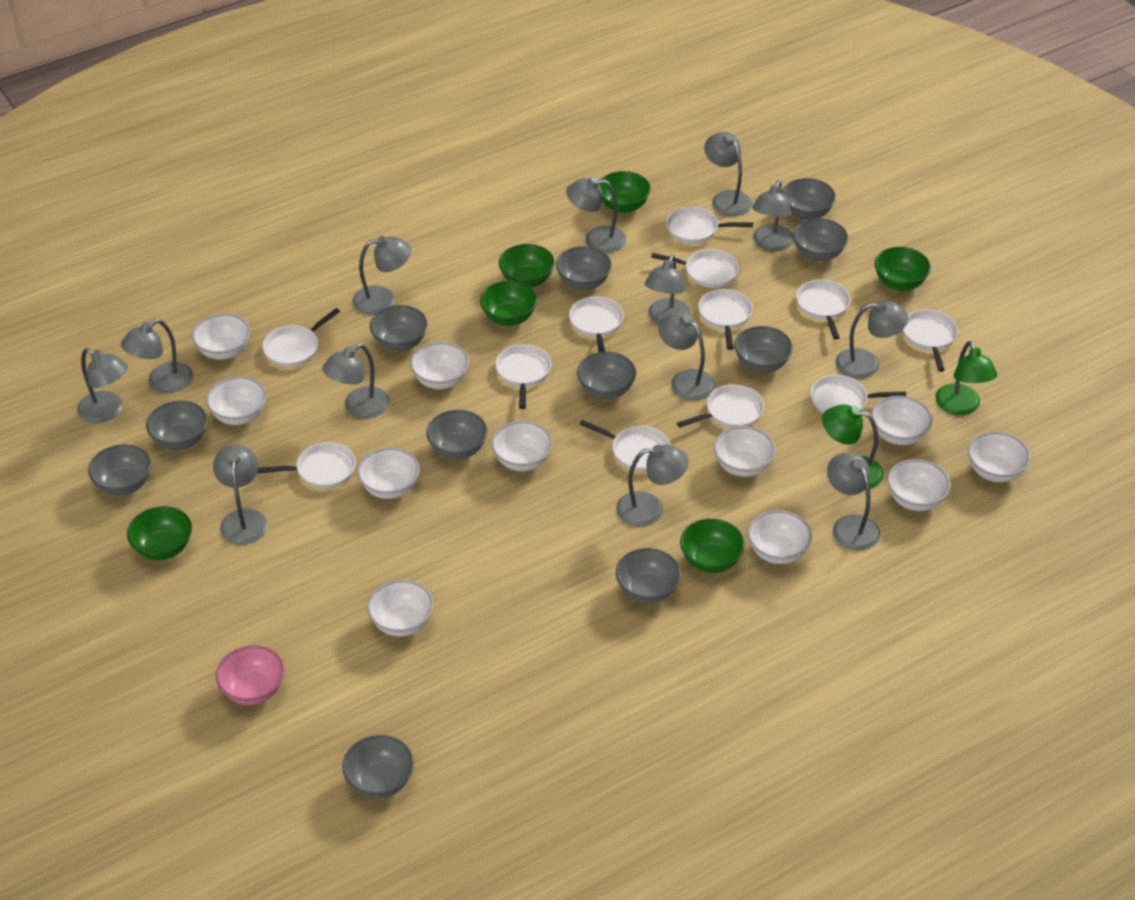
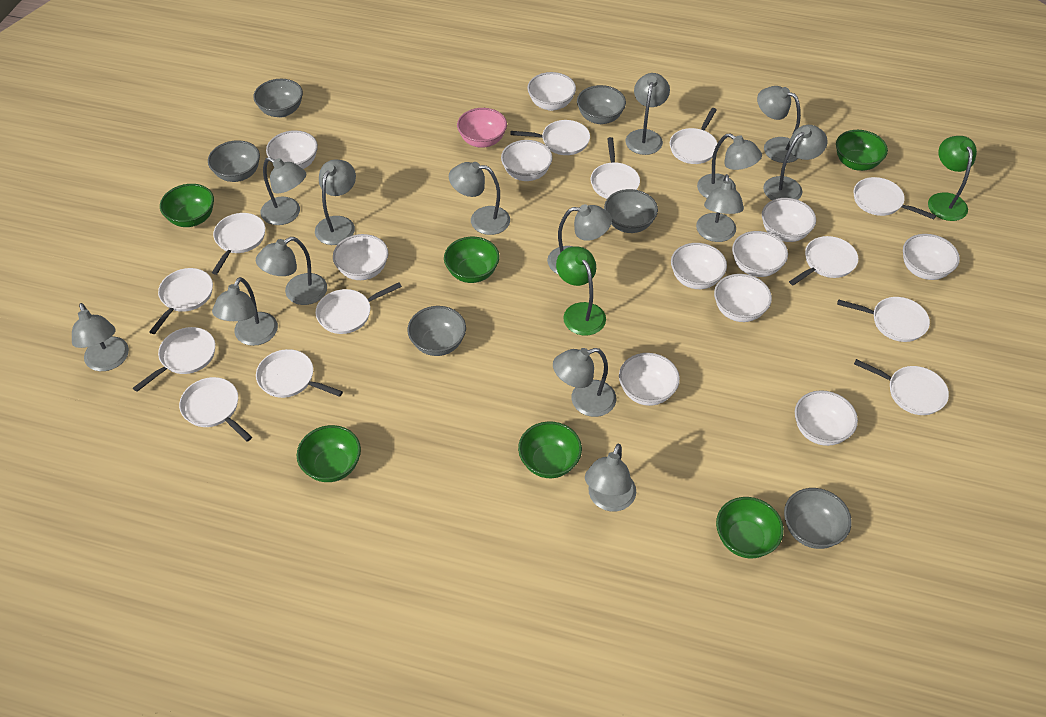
grey bowl: 11 -> 6
grey lamp: 13 -> 14
white pan: 12 -> 13

